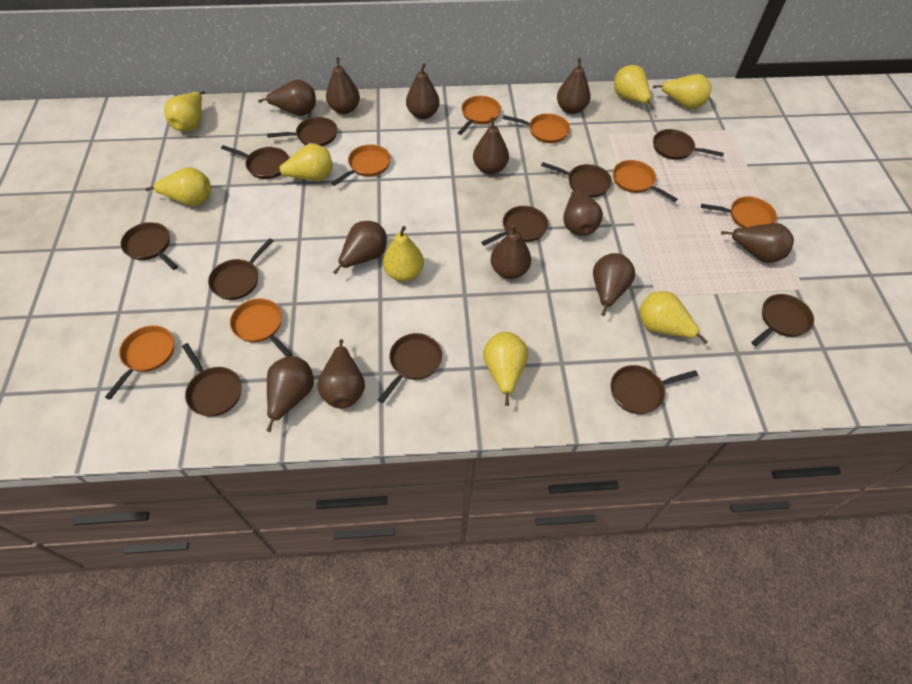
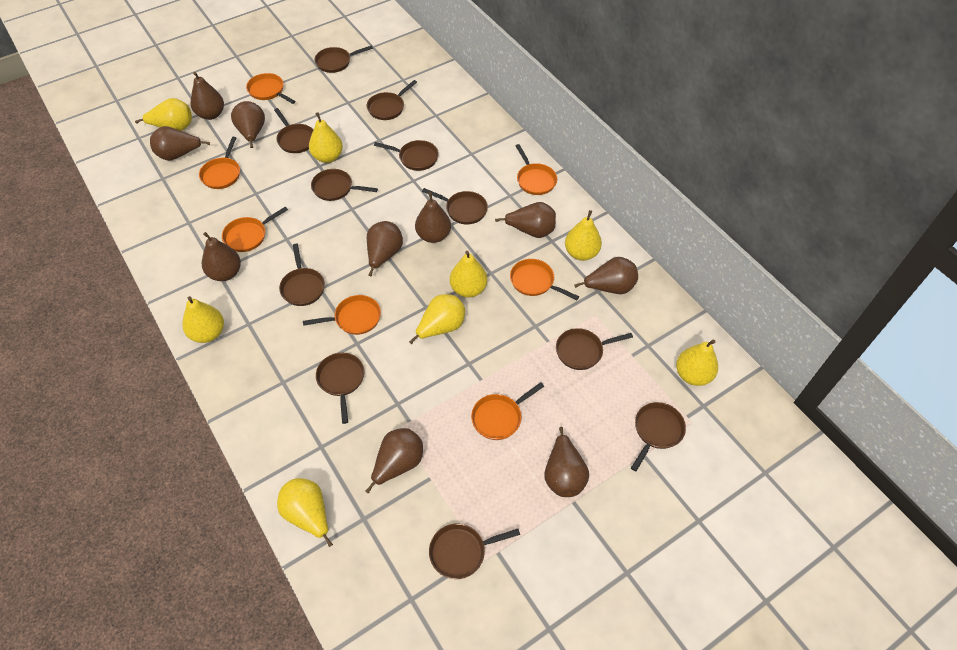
brown pear: 12 -> 10

